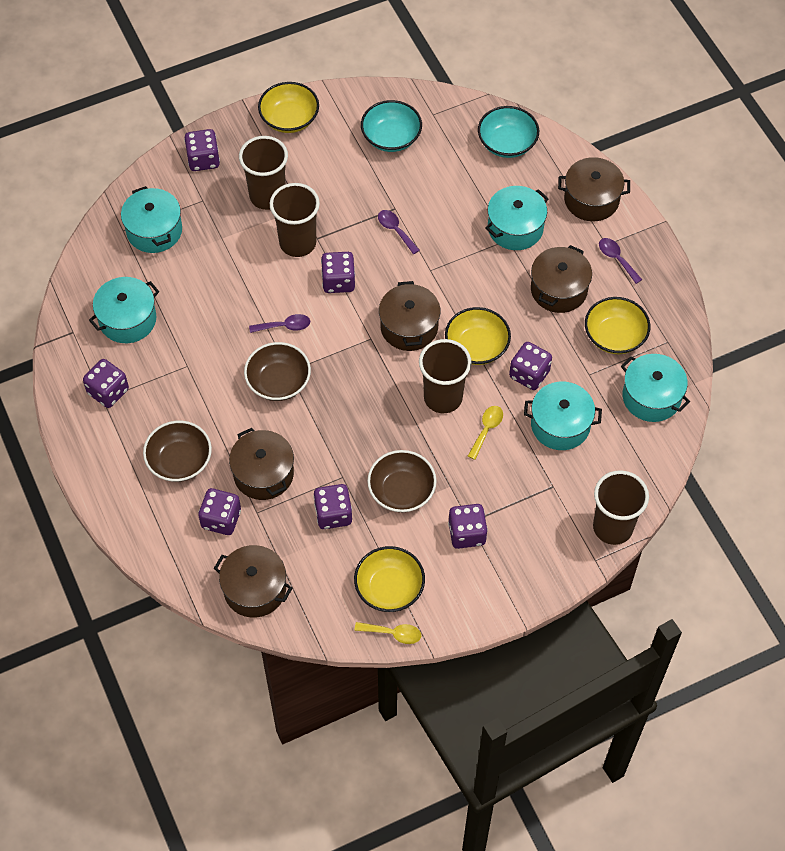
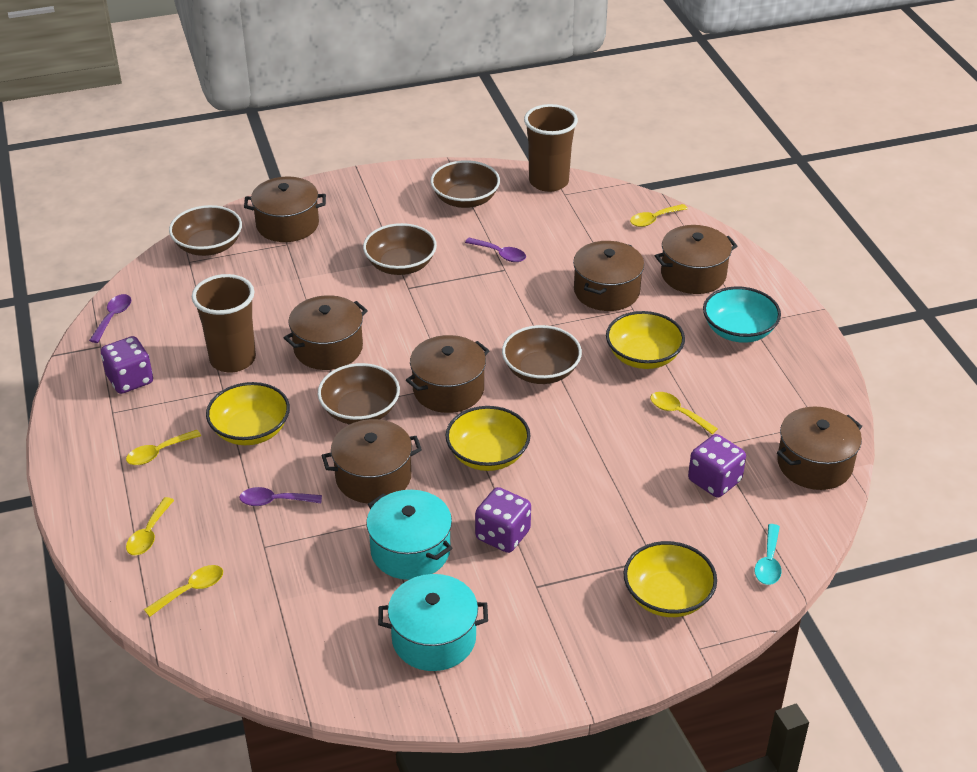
brown bowl: 3 -> 5
brown cup: 4 -> 2
brown pot: 5 -> 7
purple dice: 7 -> 3
turquoise bowl: 2 -> 1
turquoise pot: 5 -> 2
turquoise spoon: 0 -> 1
yellow spoon: 2 -> 5

